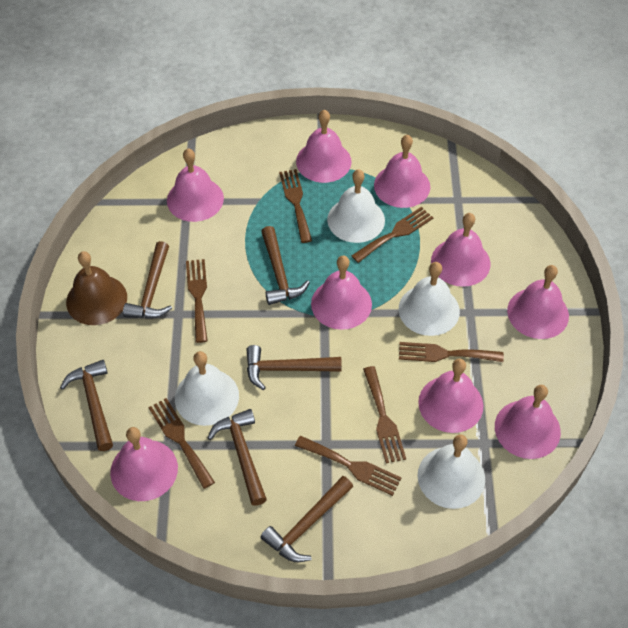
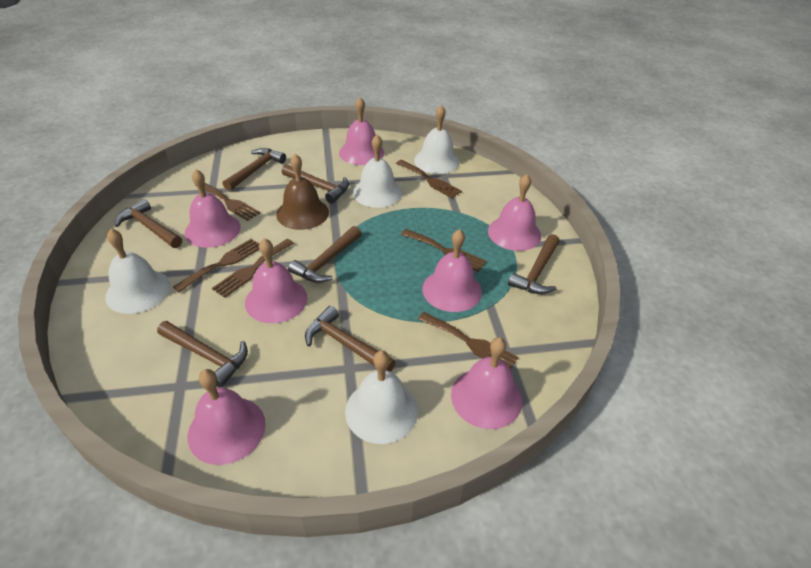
brown fork: 7 -> 6
brown hammer: 6 -> 7
pink bell: 9 -> 7

